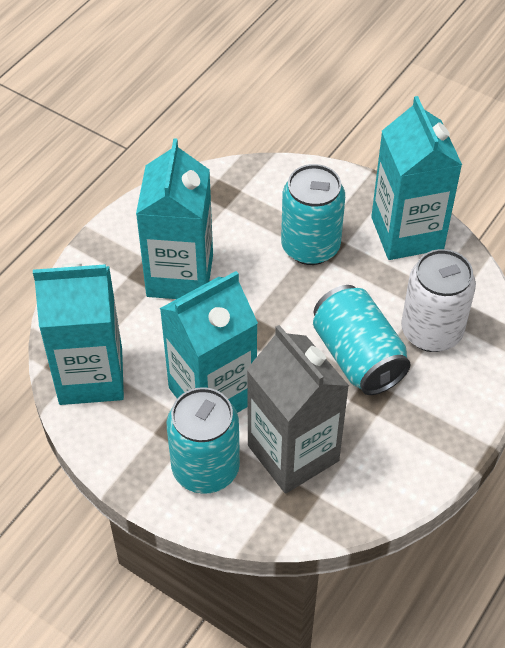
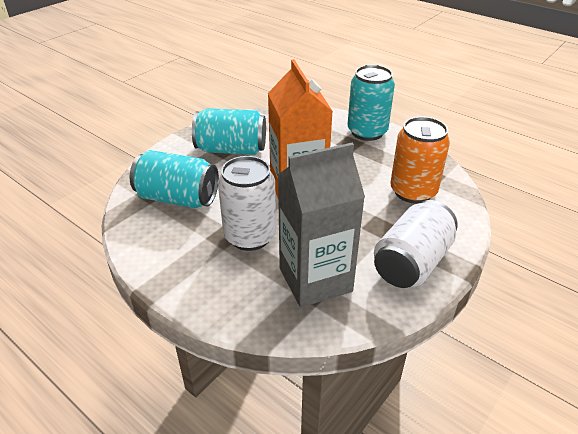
orange can: 0 -> 1
orange carton: 0 -> 1
turquoise carton: 4 -> 0
white can: 1 -> 2

